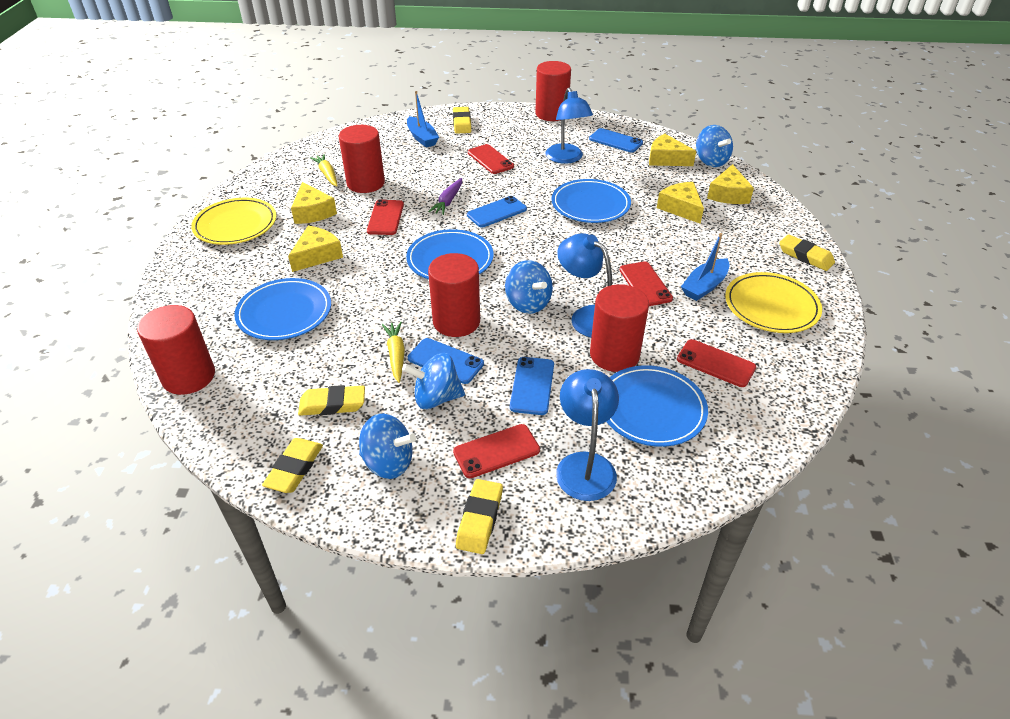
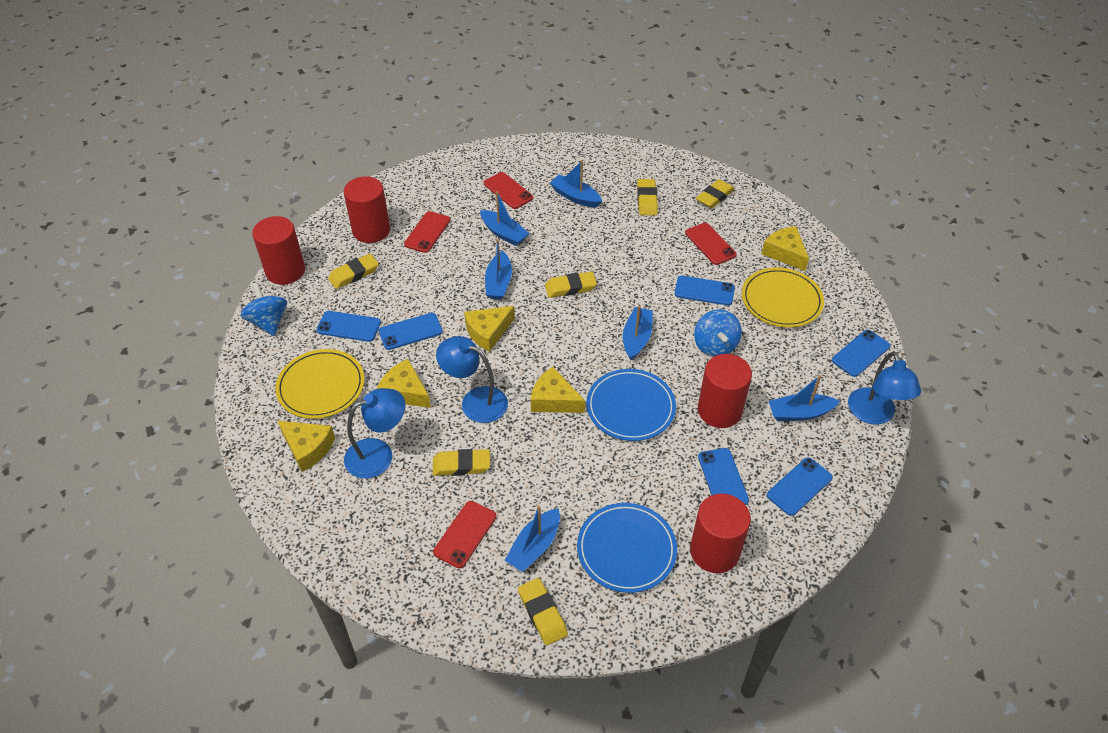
blue boat: 2 -> 6
blue phone: 4 -> 6
blue plate: 4 -> 2
blue spinning top: 4 -> 2
purple carrot: 1 -> 0
red cylinder: 5 -> 4
red phone: 5 -> 4
yellow carrot: 2 -> 0
yellow eraser: 5 -> 6

